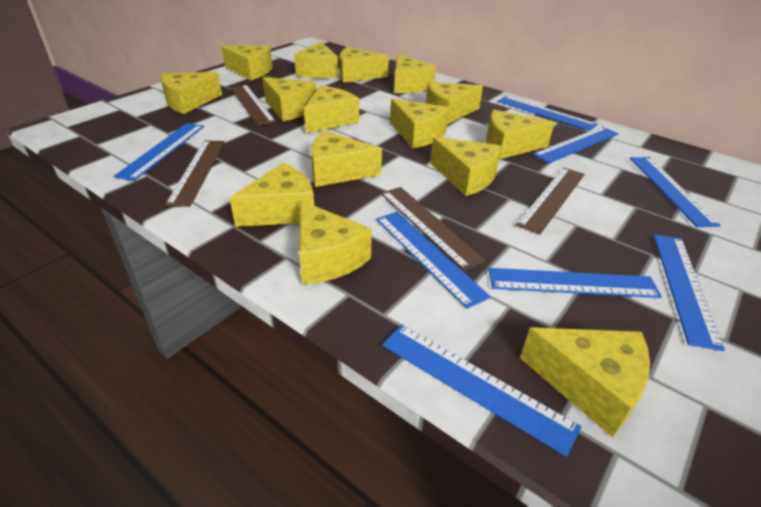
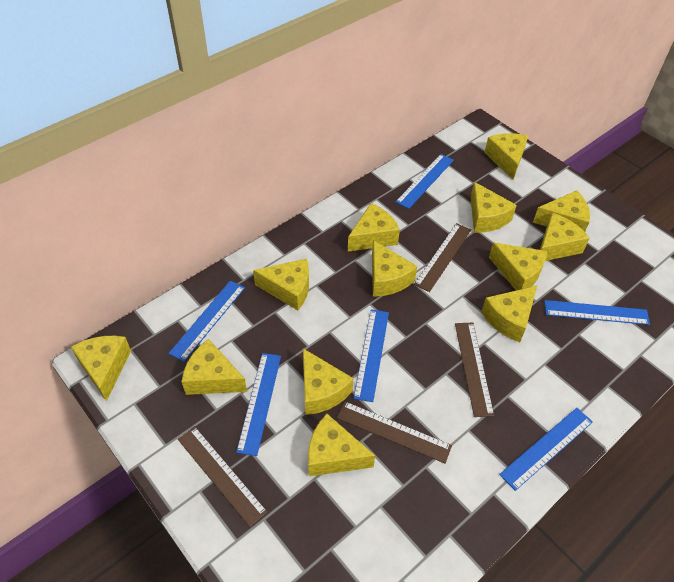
blue ruler: 8 -> 6
yellow cheese: 15 -> 13

